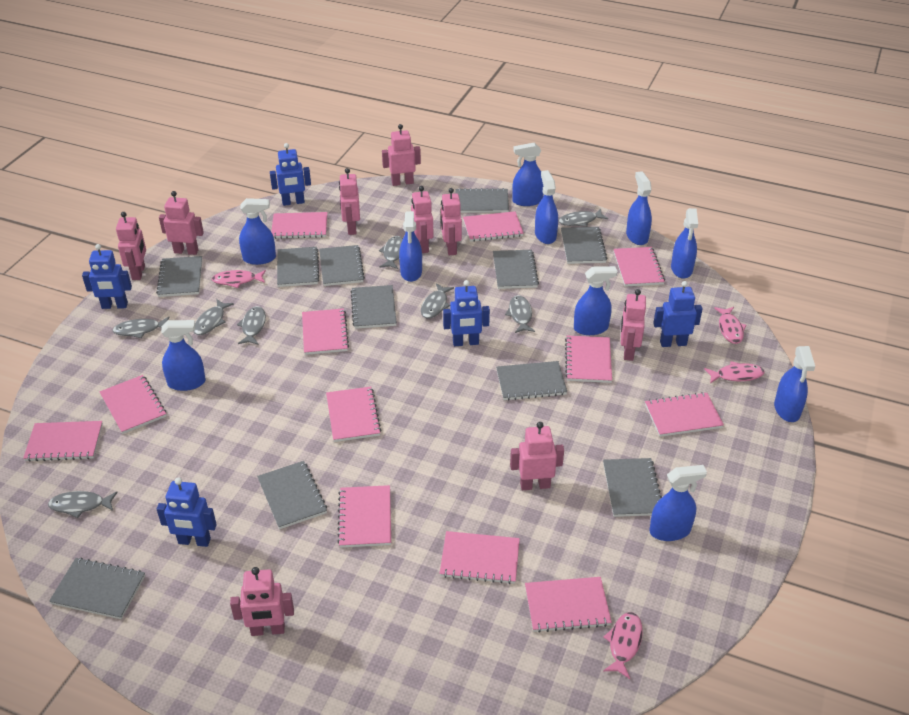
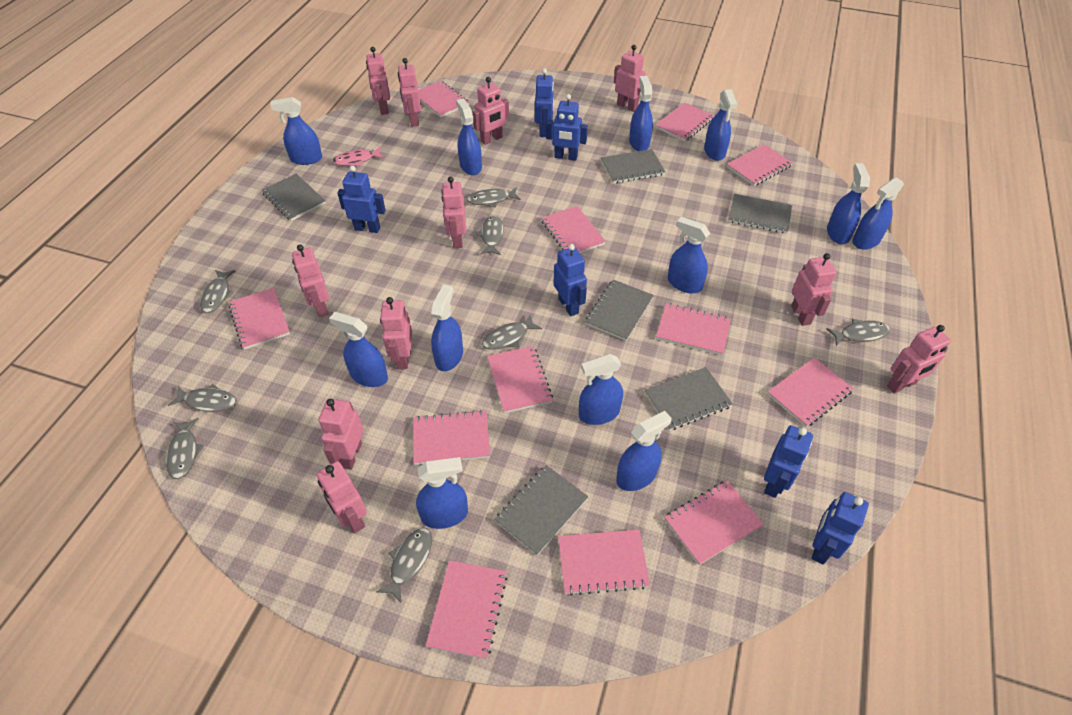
blue robot: 5 -> 6
blue spray bottle: 10 -> 12
grey notebook: 11 -> 6
pink fish: 4 -> 1
pink robot: 9 -> 11

